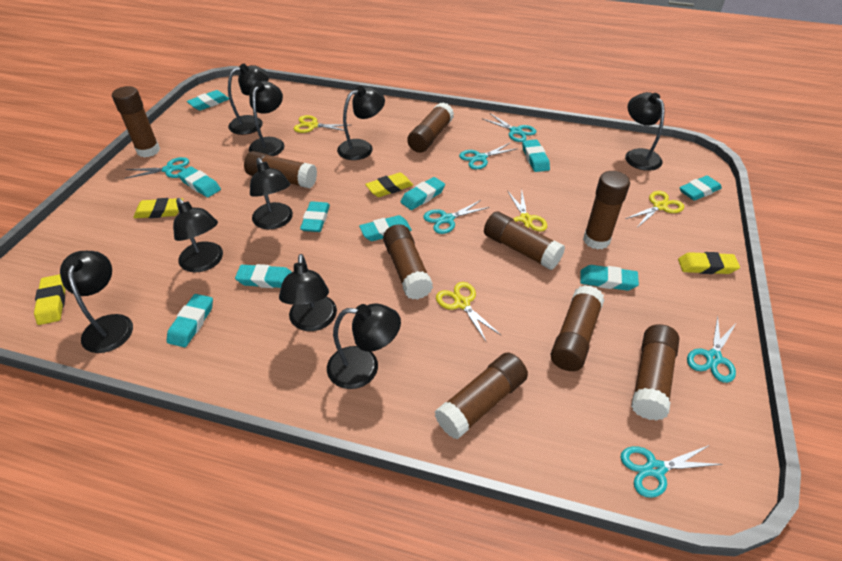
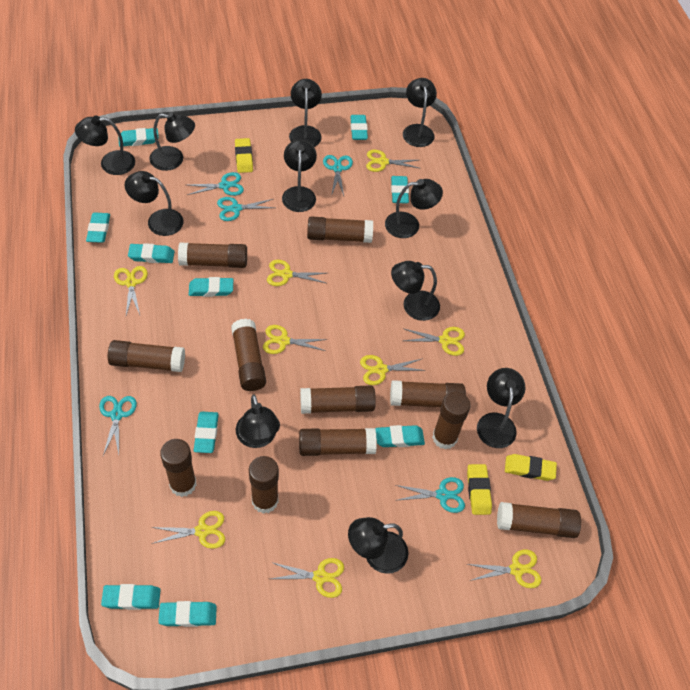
black lamp: 9 -> 11
brown glue stick: 9 -> 11
turquoise scissors: 6 -> 5
yellow eraser: 4 -> 3
yellow scissors: 4 -> 9

